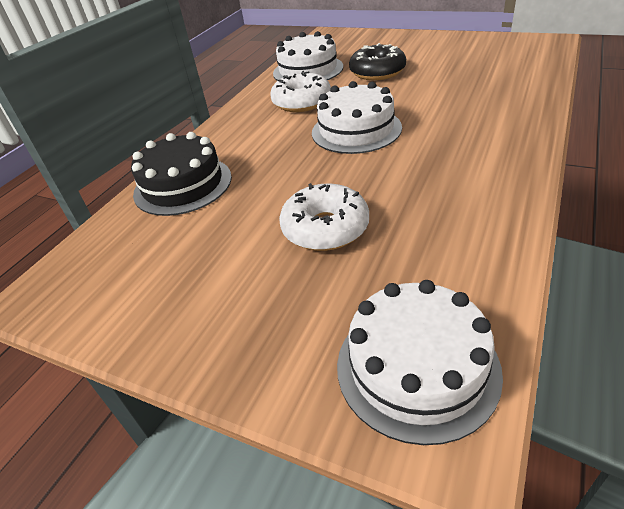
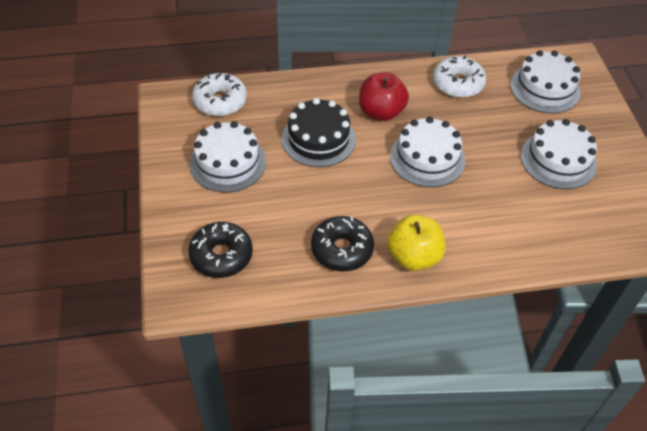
black donut: 1 -> 2
red apple: 0 -> 1
white cake: 3 -> 4
yellow apple: 0 -> 1

